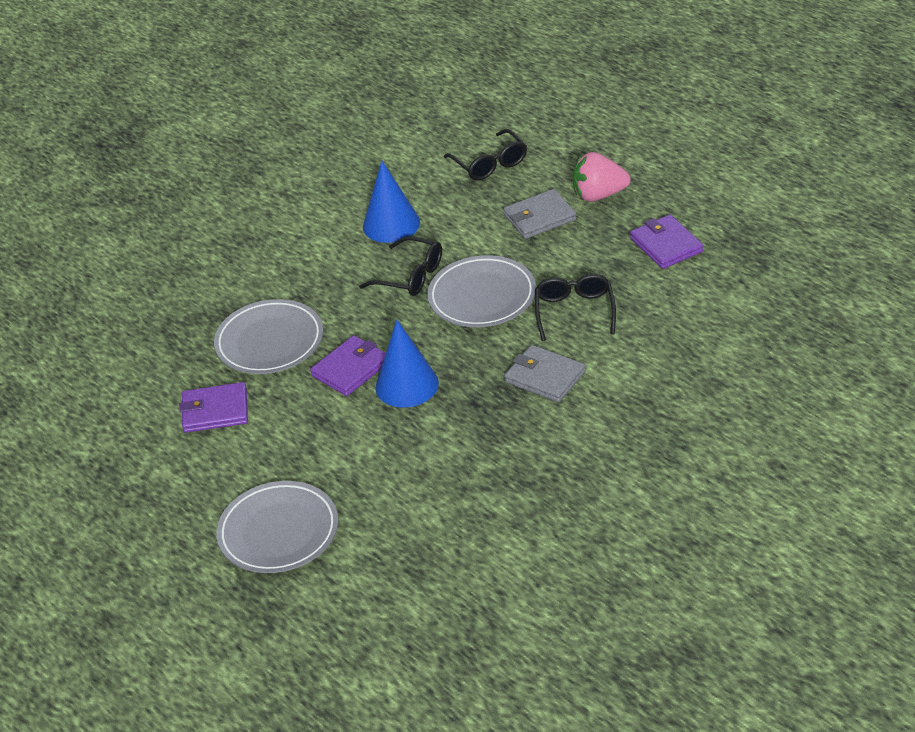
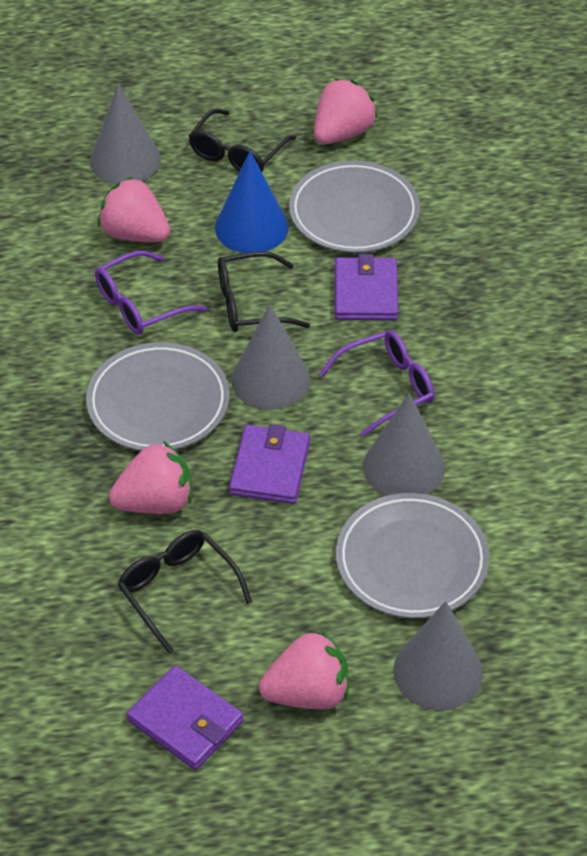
blue cone: 2 -> 1
grey cone: 0 -> 4
grey wallet: 2 -> 0
pink strawberry: 1 -> 4
purple glasses: 0 -> 2

